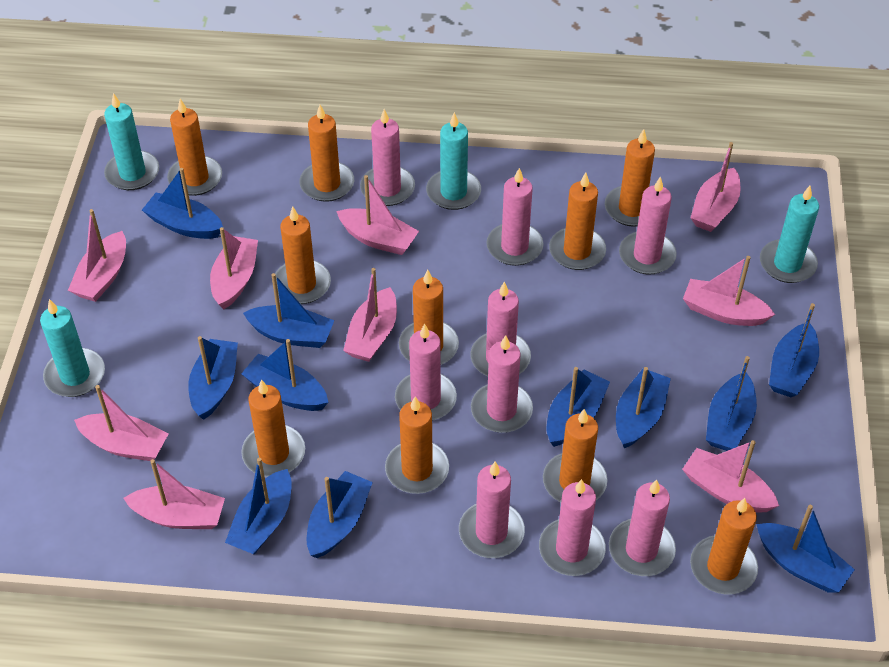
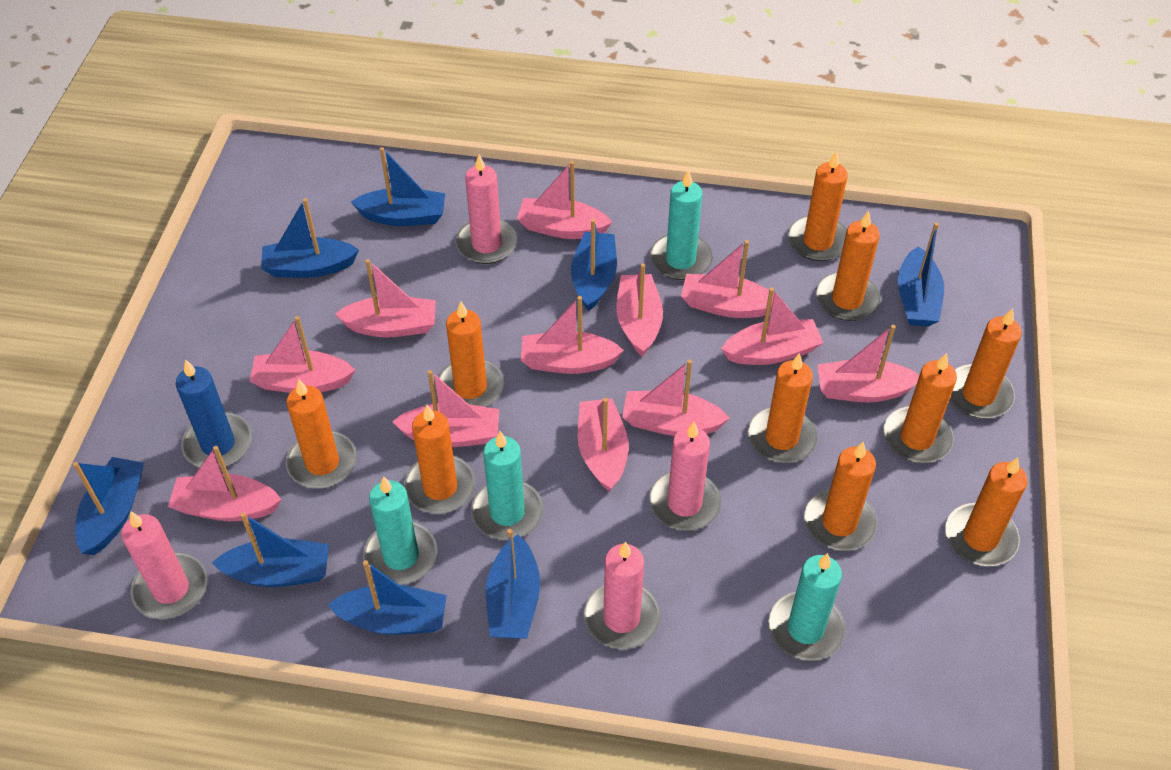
blue boat: 11 -> 8
blue candle: 0 -> 1
pink boat: 9 -> 12
pink candle: 9 -> 4

